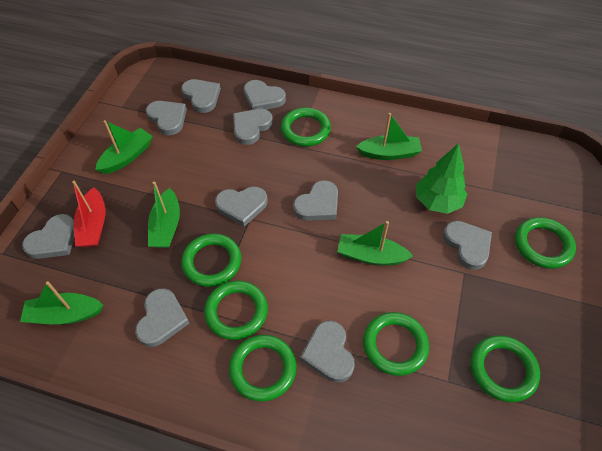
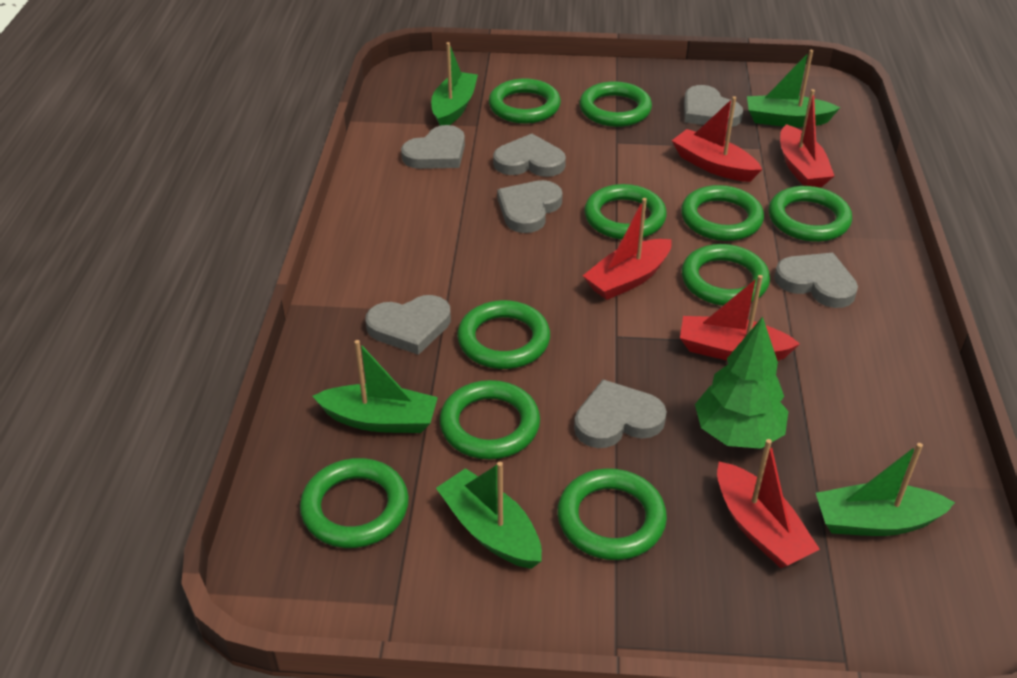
green ring: 7 -> 10
grey heart: 10 -> 7
red boat: 1 -> 5

